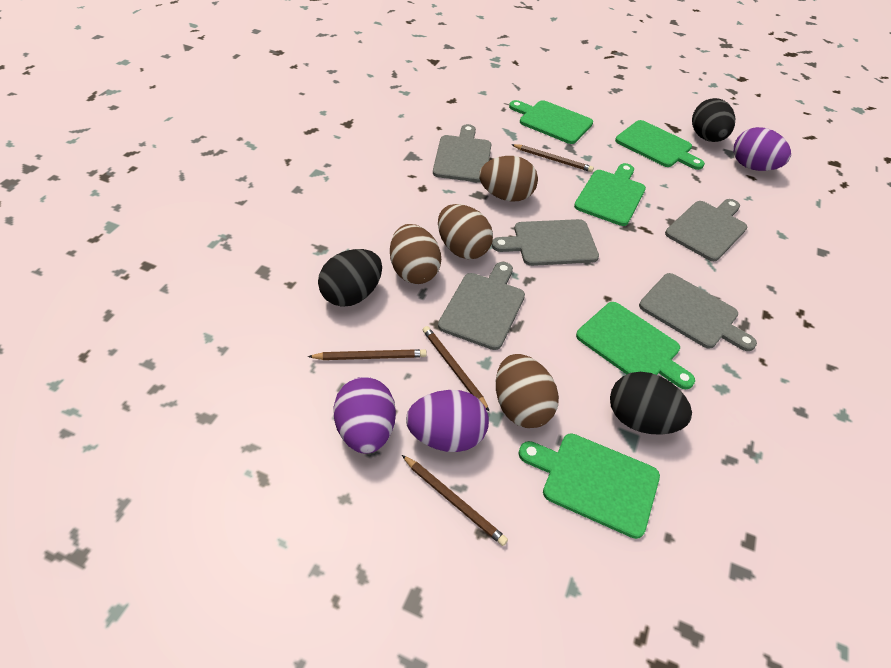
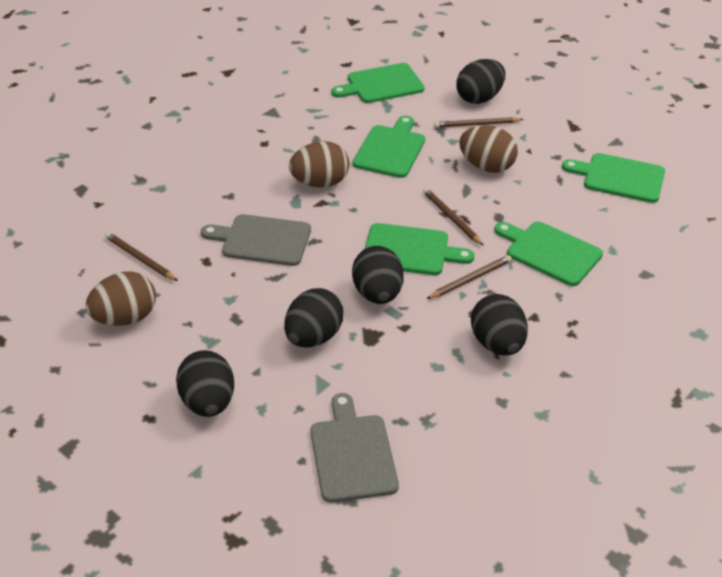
black egg: 3 -> 5
brown egg: 4 -> 3
grey cutting board: 5 -> 2
purple egg: 3 -> 0

